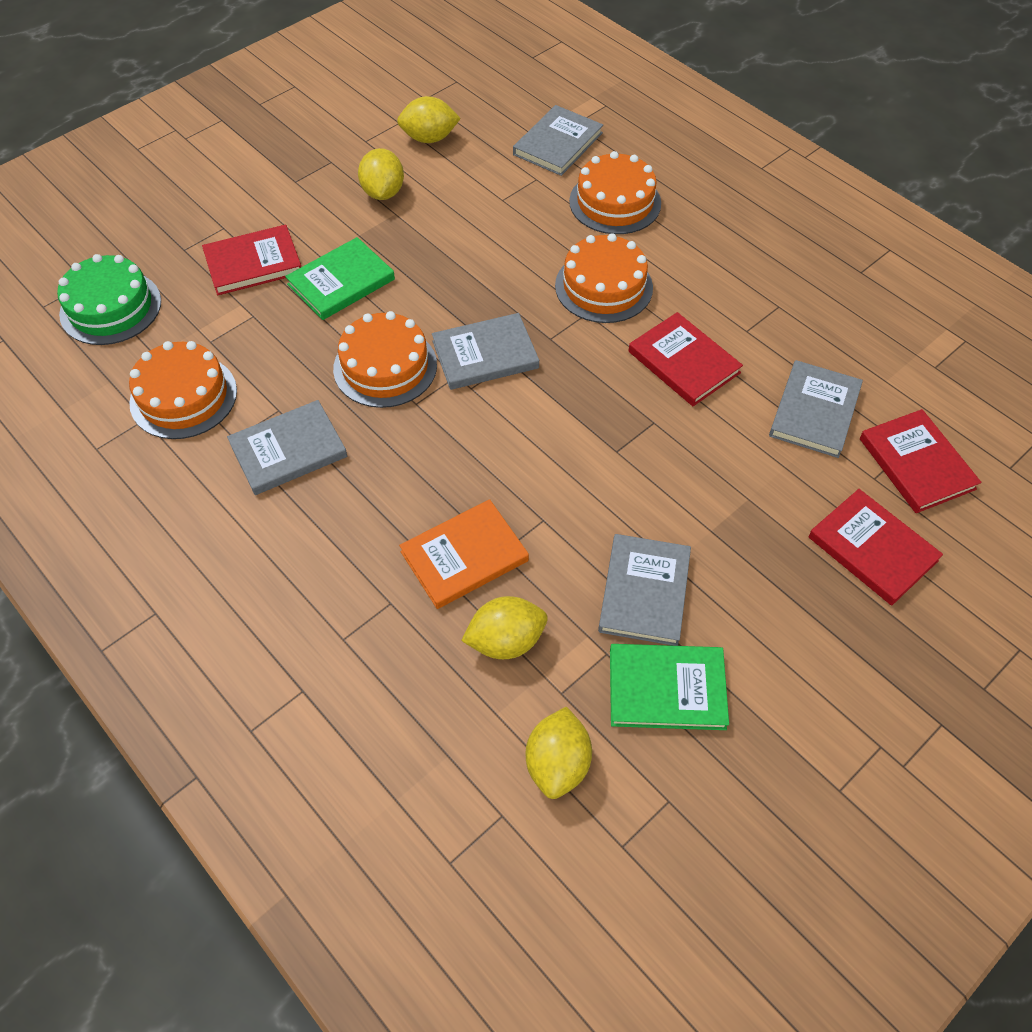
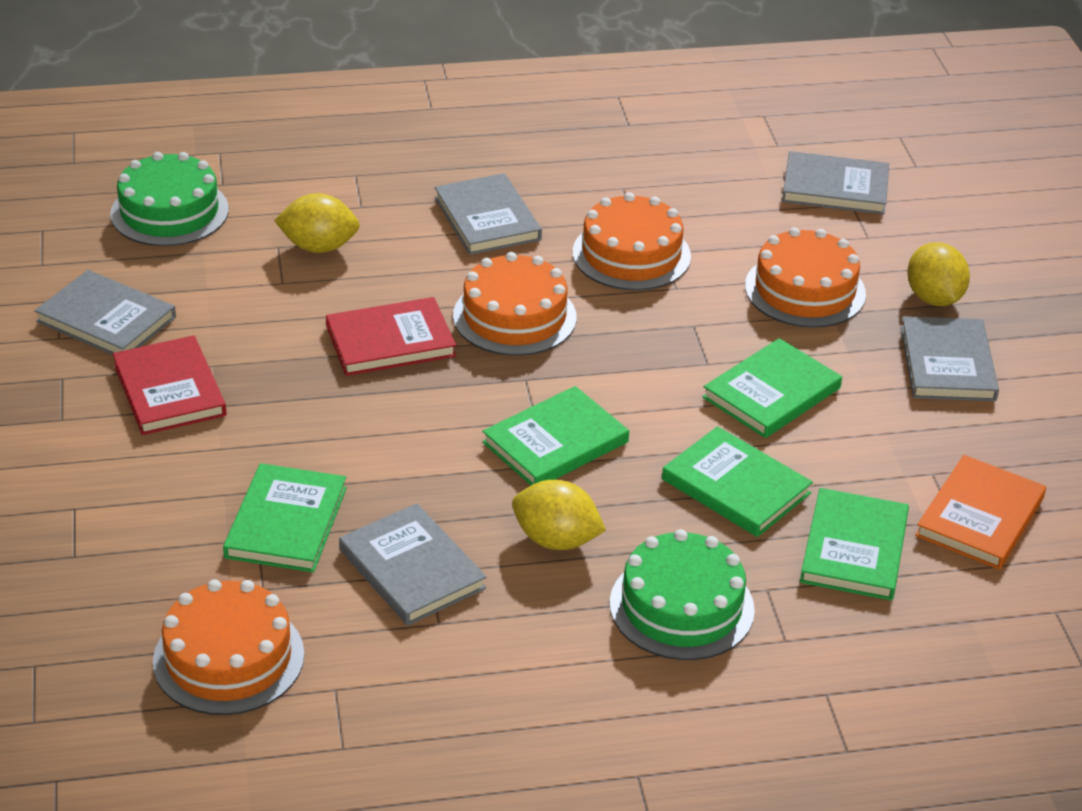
green book: 2 -> 5
green cake: 1 -> 2
red book: 4 -> 2
yellow lemon: 4 -> 3

